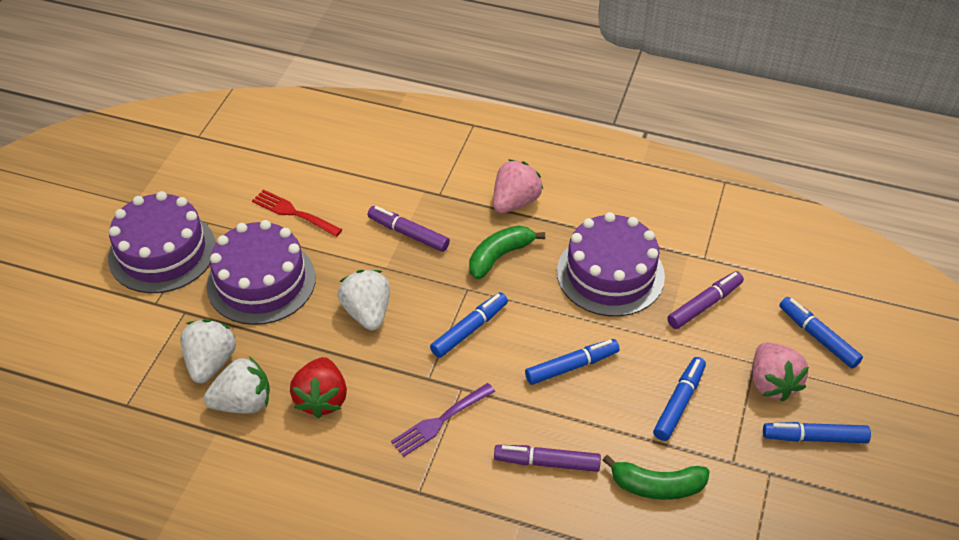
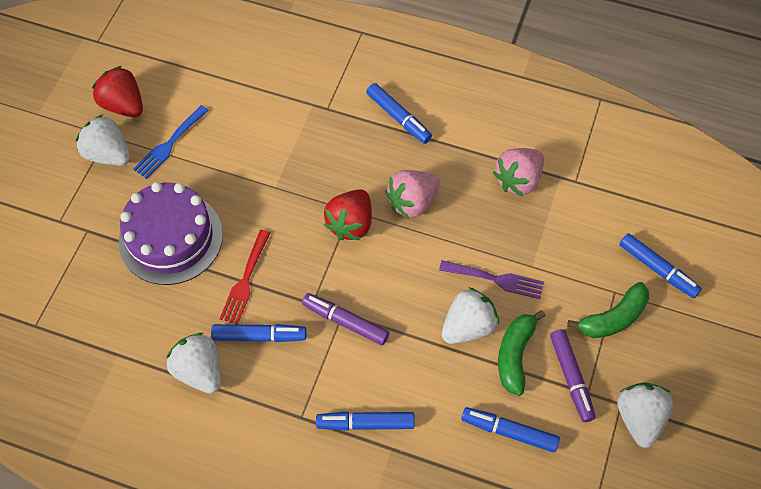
blue fork: 0 -> 1
purple cake: 3 -> 1
purple marker: 3 -> 2
red strawberry: 1 -> 2
white strawberry: 3 -> 4

